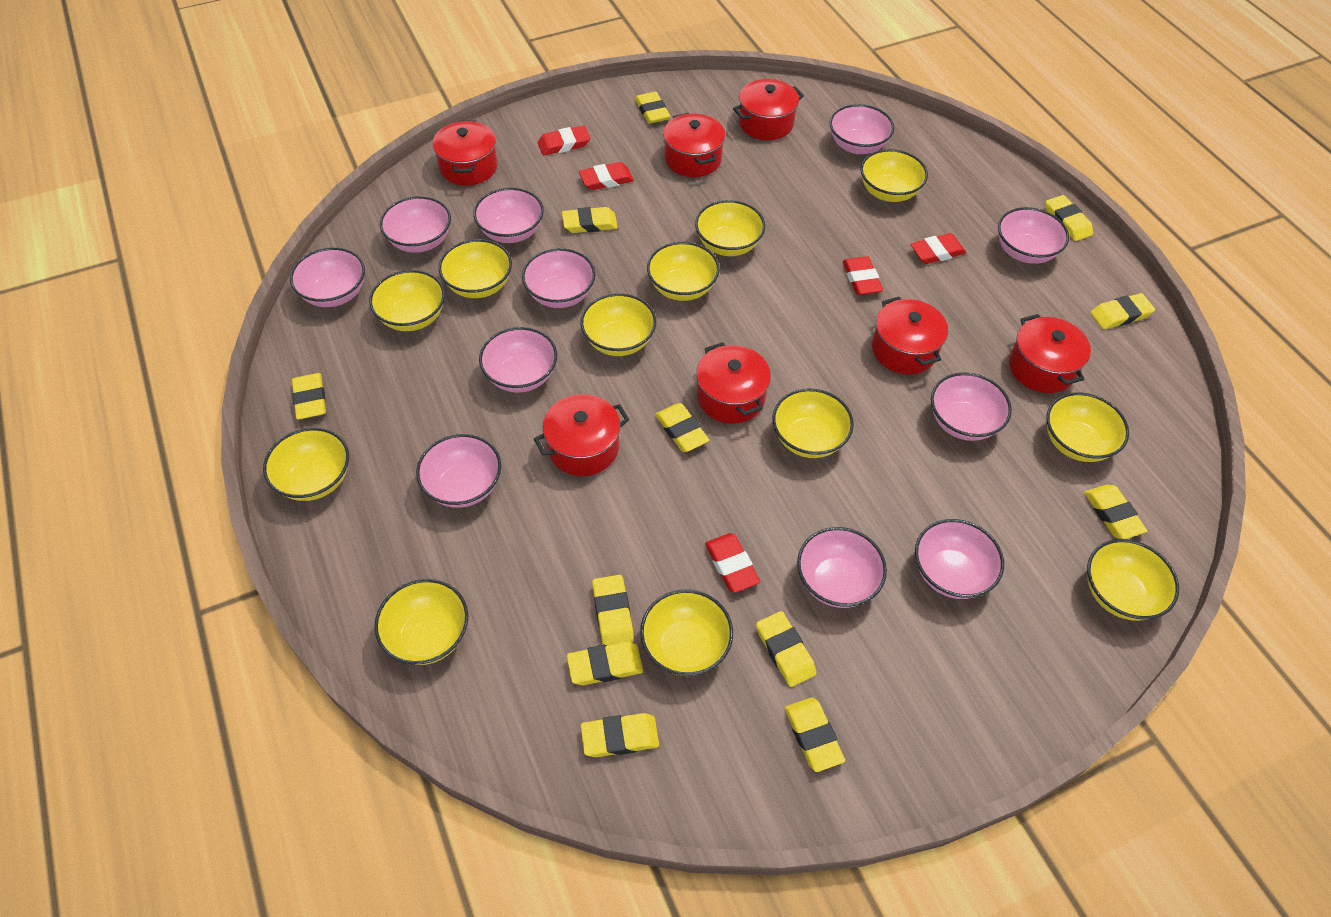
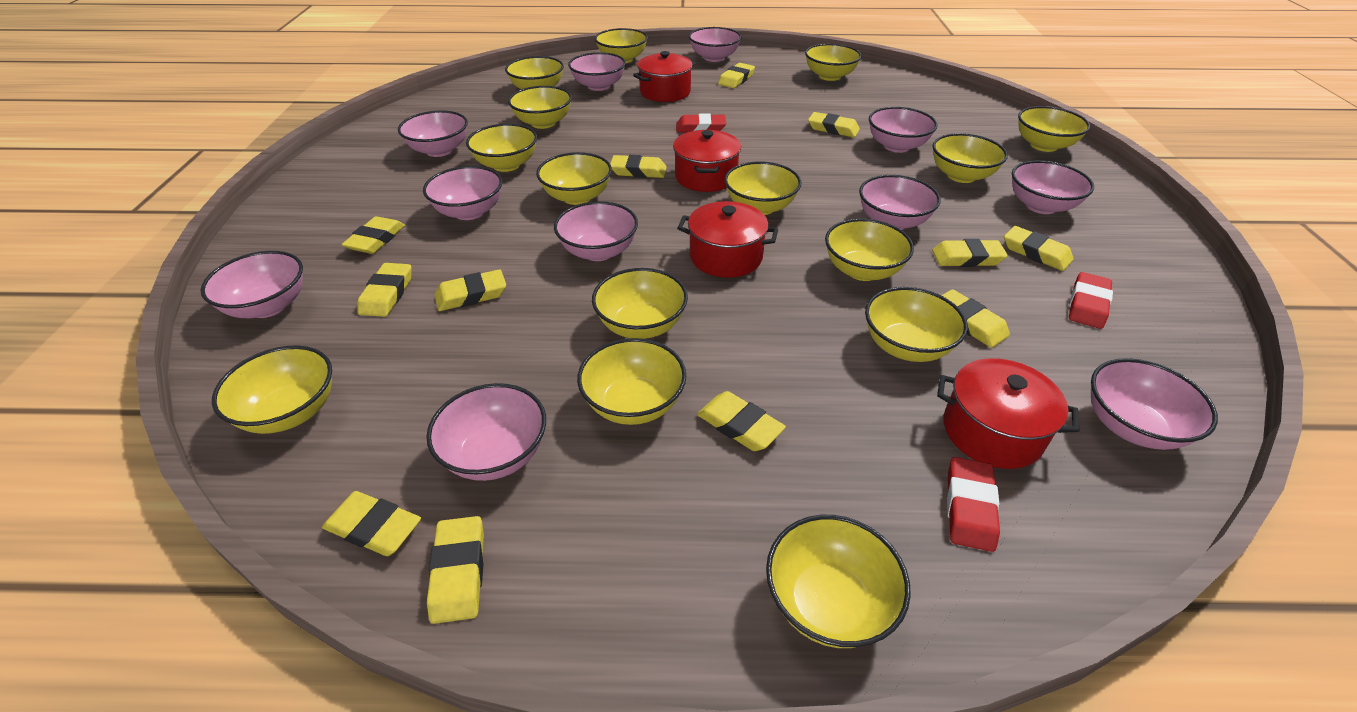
red eraser: 5 -> 3
red pot: 7 -> 4
yellow bowl: 12 -> 15

